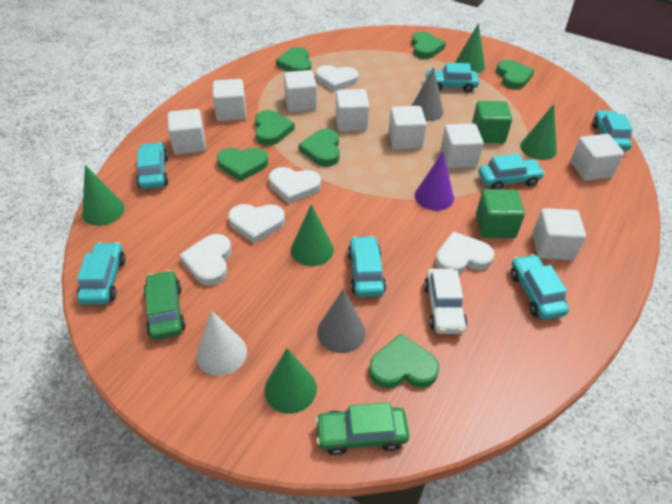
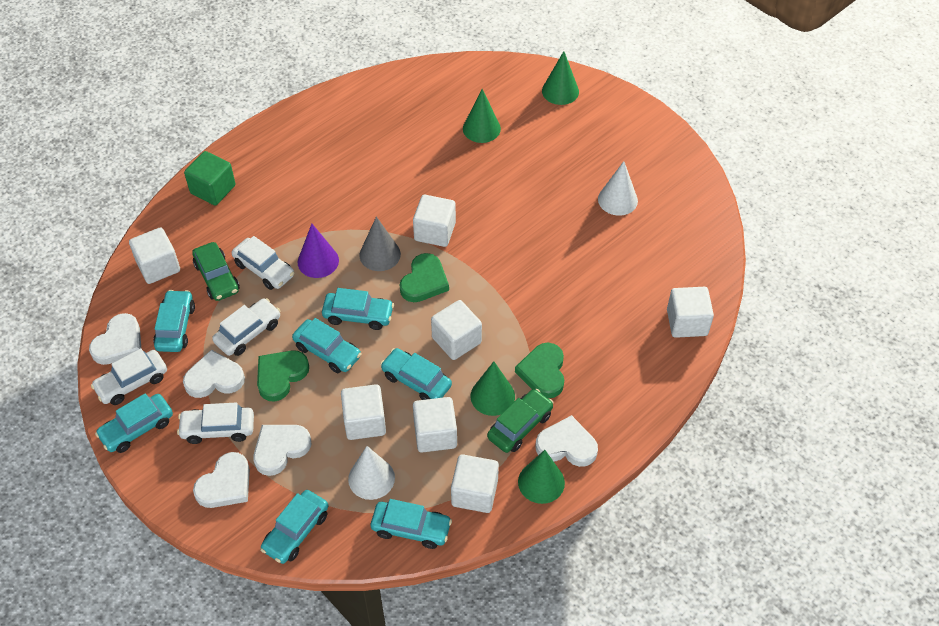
green cone: 5 -> 4
green cube: 2 -> 1
green heart: 7 -> 3
grey cone: 2 -> 1
white car: 1 -> 4
white cone: 1 -> 2
white cube: 8 -> 7

